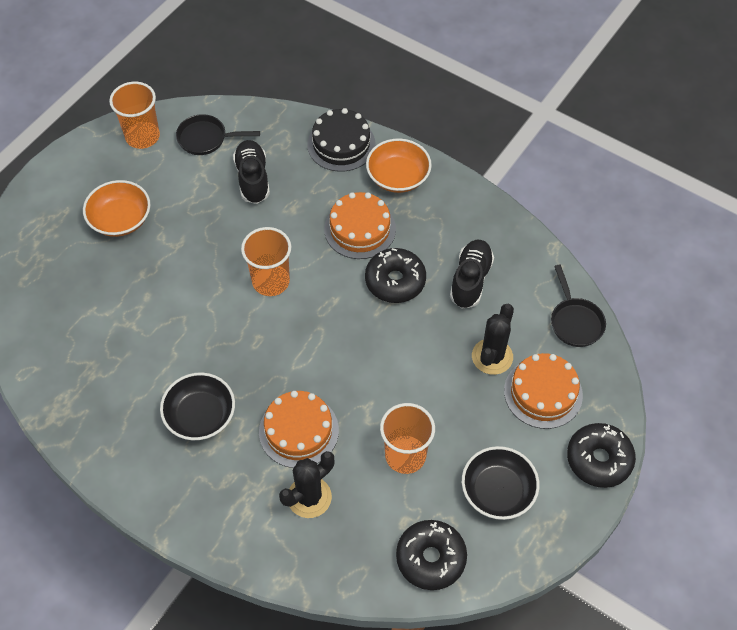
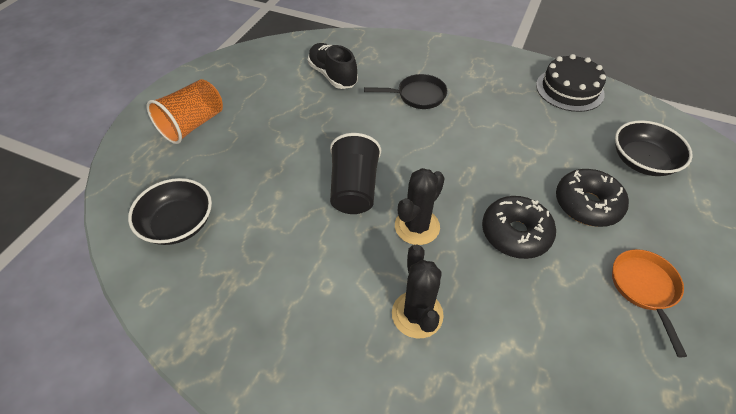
black cup: 0 -> 1
black donut: 3 -> 2
black pan: 2 -> 1
black shoe: 2 -> 1
orange bowl: 2 -> 0
orange cake: 3 -> 0
orange cup: 3 -> 1
orange pan: 0 -> 1

